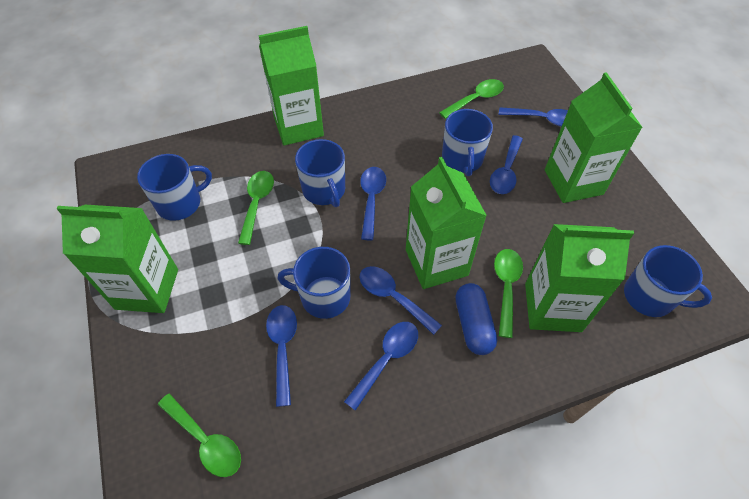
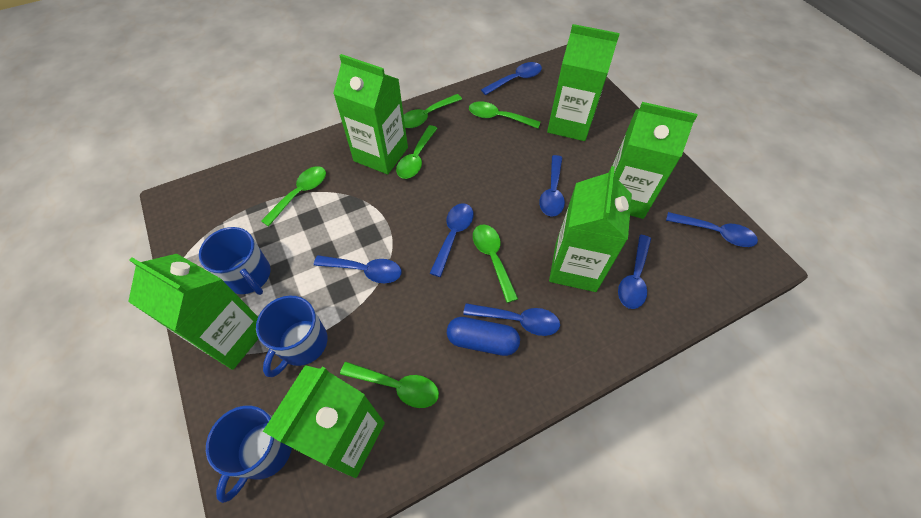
blue mug: 5 -> 3
blue spoon: 6 -> 7
green carton: 5 -> 6
green spoon: 4 -> 6

